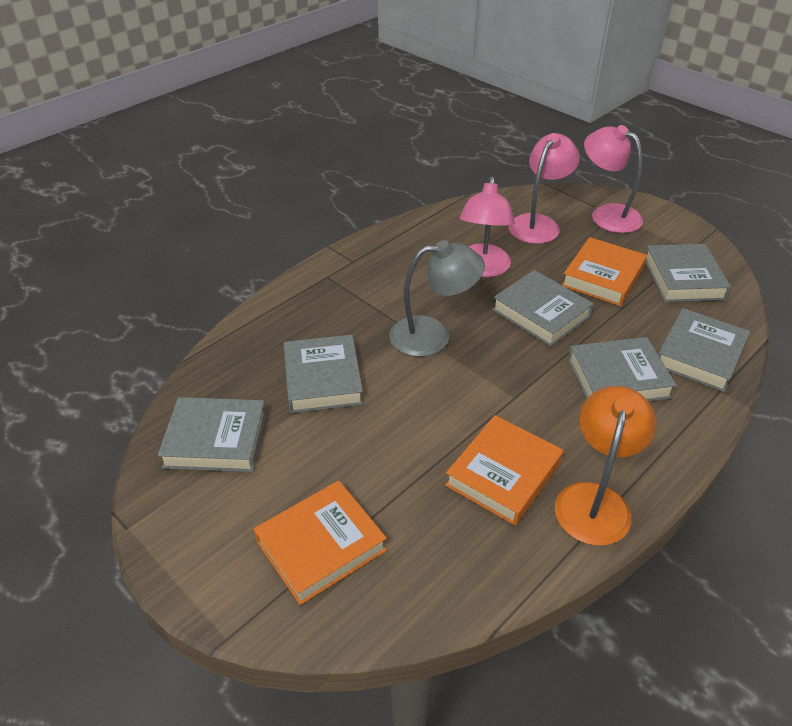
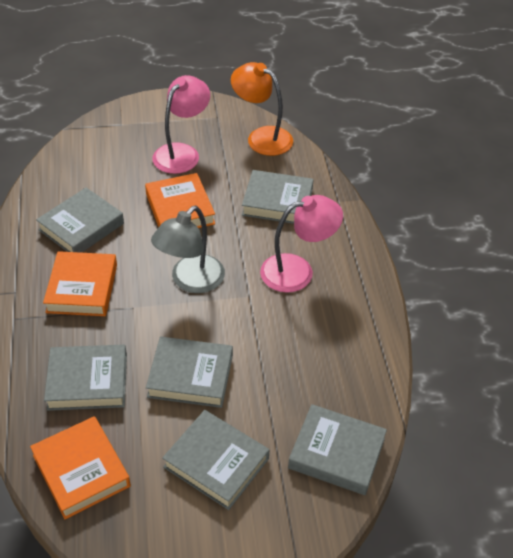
pink lamp: 3 -> 2

